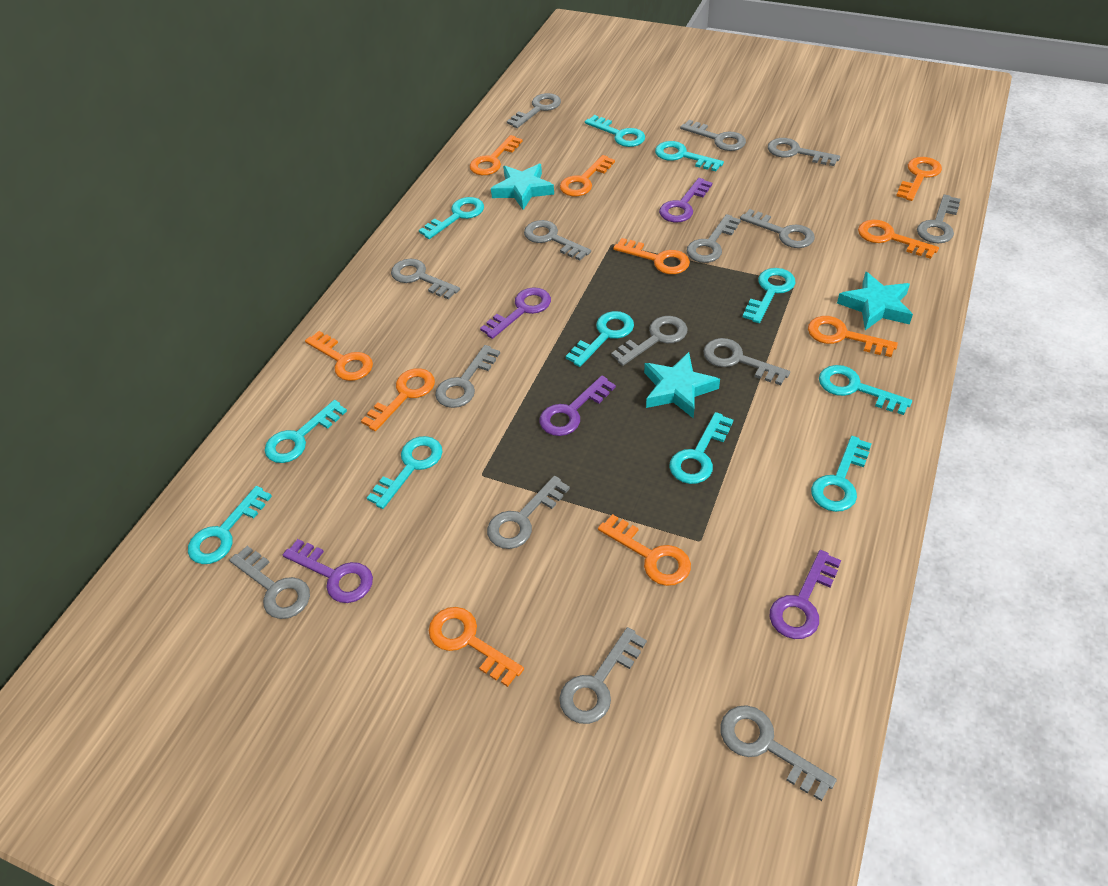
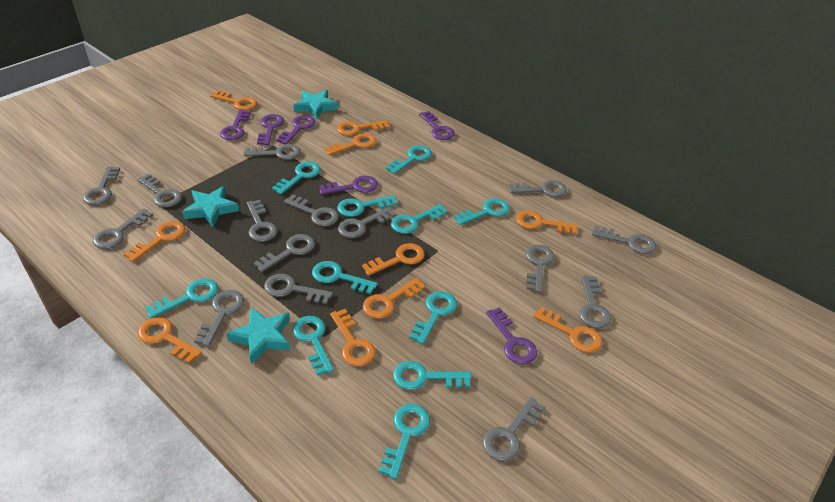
purple key: 5 -> 6

